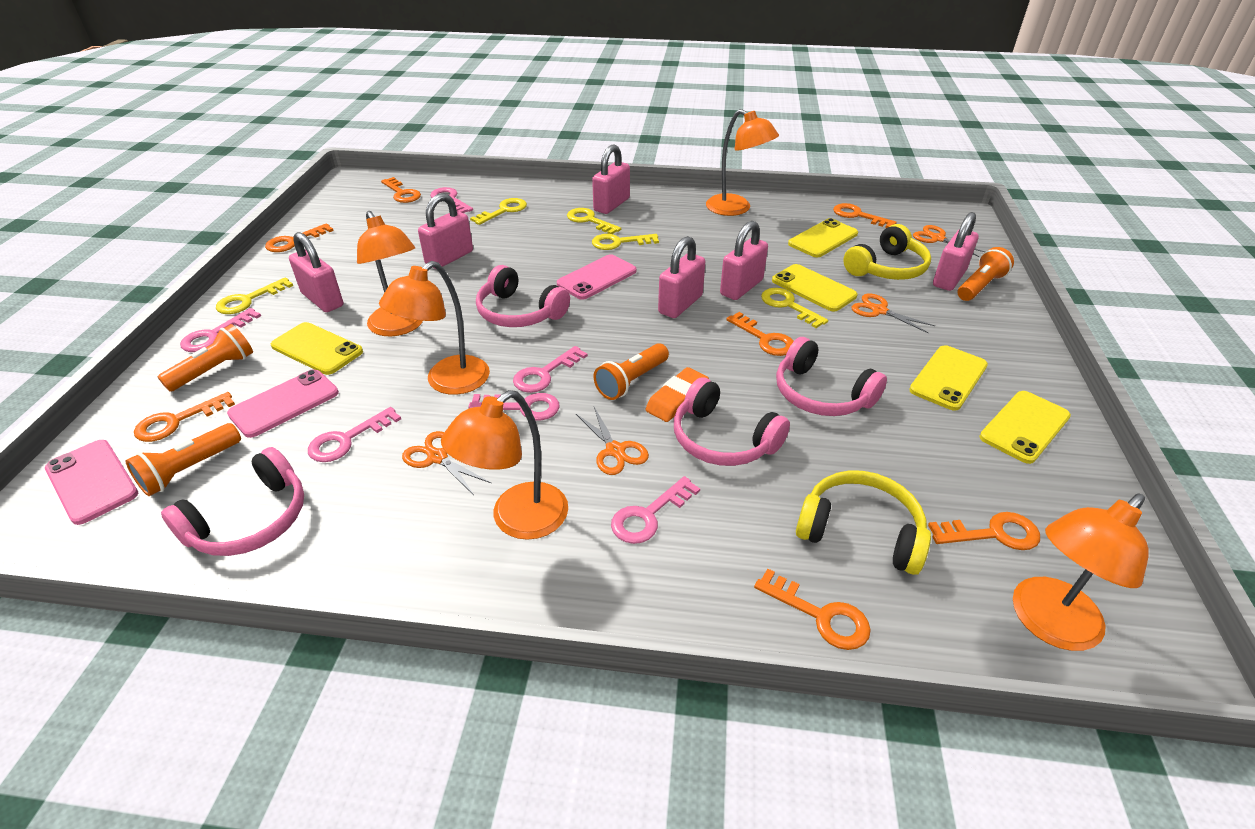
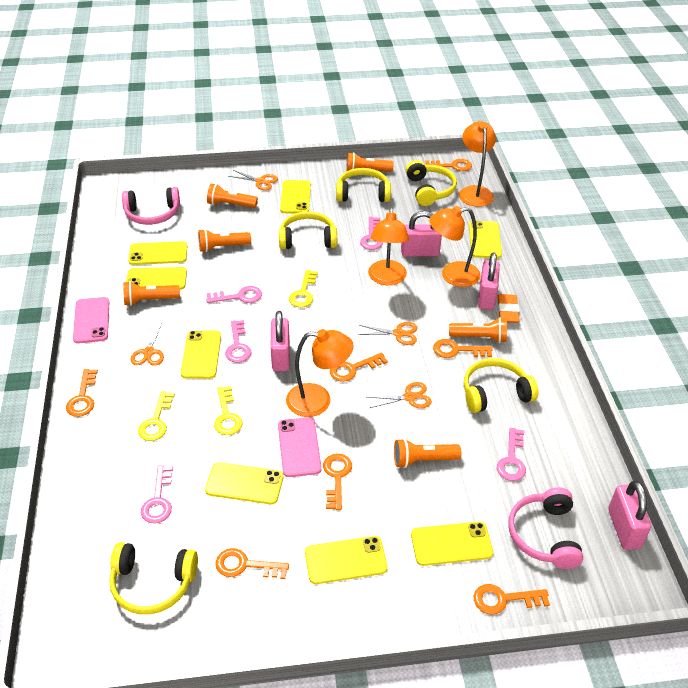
orange flashlight: 4 -> 6
orange lamp: 5 -> 4
pink headphones: 4 -> 2
pink key: 6 -> 5
pink padlock: 6 -> 4
pink phone: 3 -> 2
yellow headphones: 2 -> 5
yellow key: 5 -> 3
yellow phone: 5 -> 8

